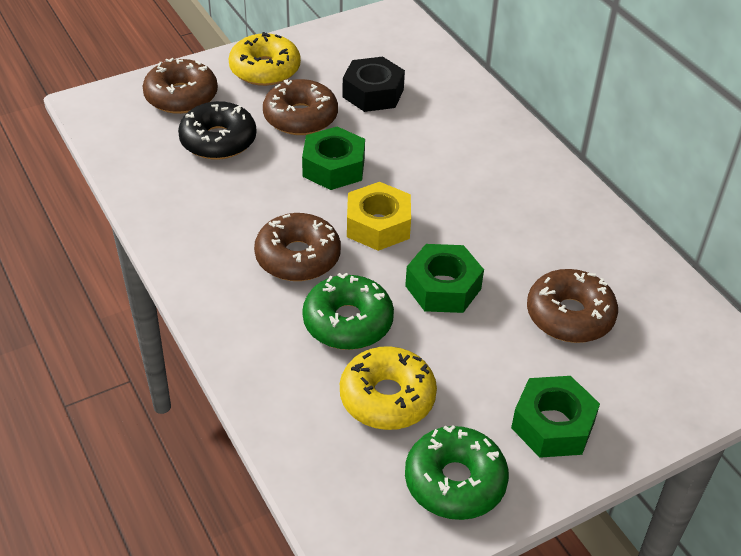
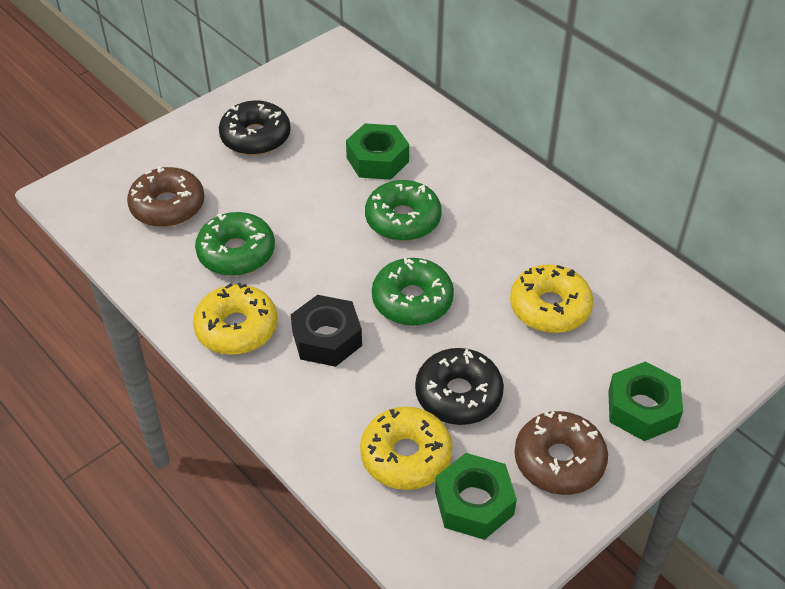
black donut: 1 -> 2
brown donut: 4 -> 2
green donut: 2 -> 3
yellow donut: 2 -> 3
yellow nut: 1 -> 0

